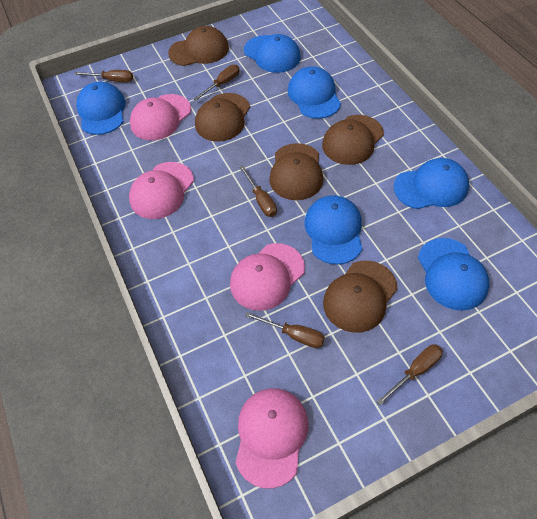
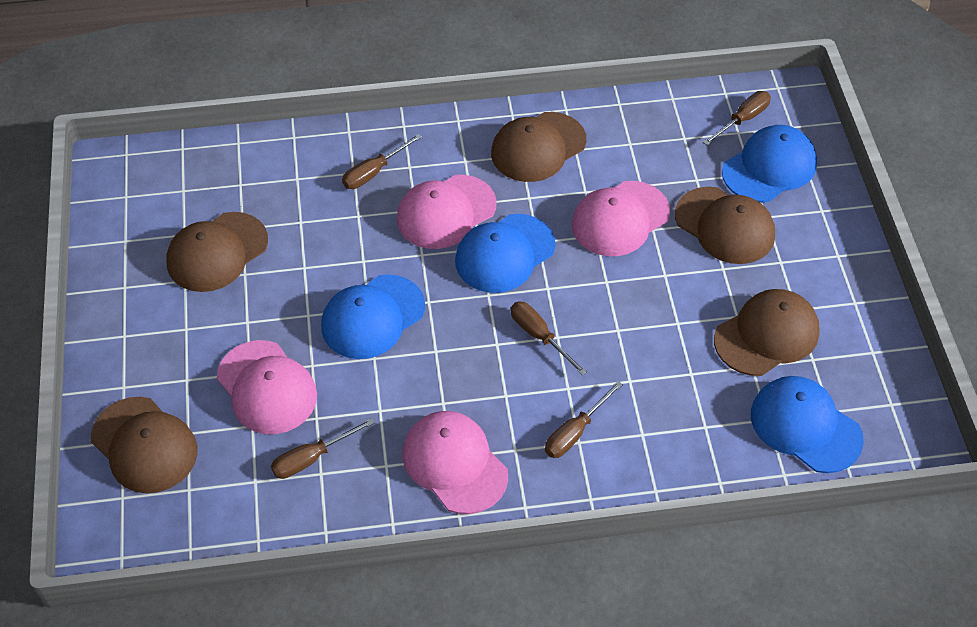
blue cap: 6 -> 4

